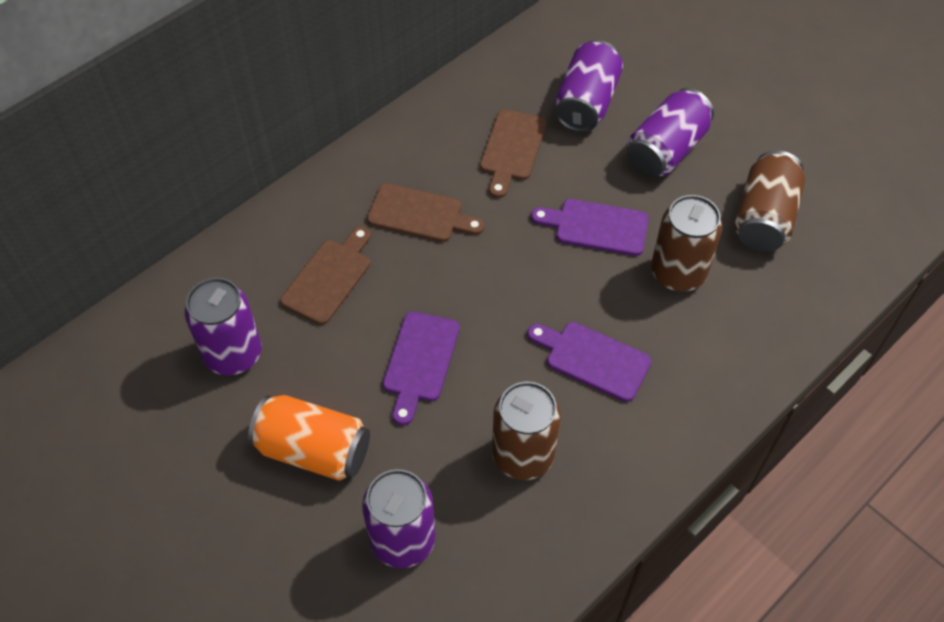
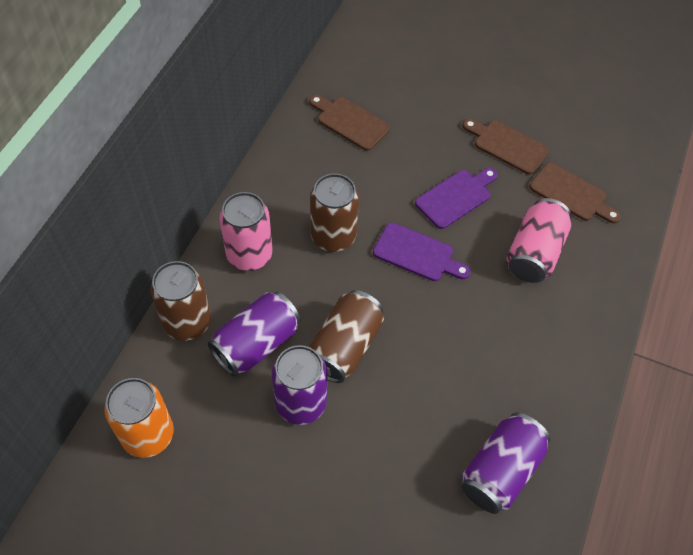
pink can: 0 -> 2
purple can: 4 -> 3
purple cutting board: 3 -> 2

